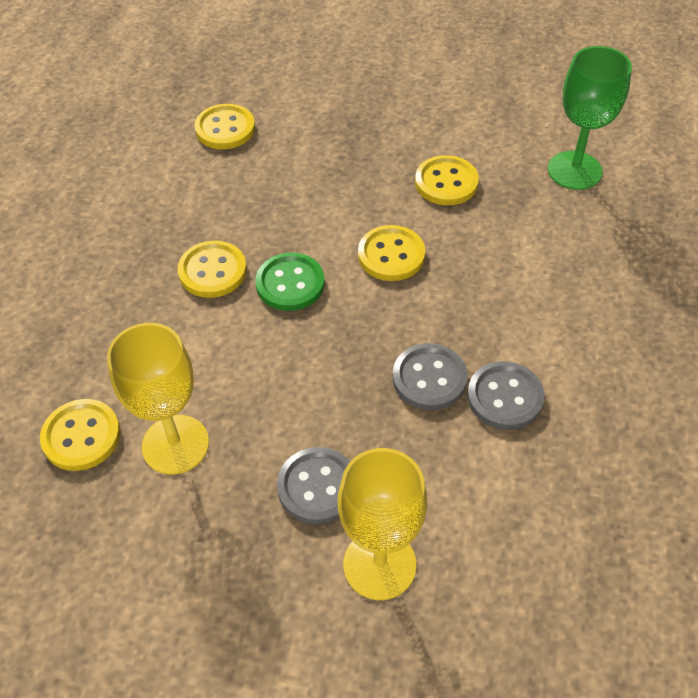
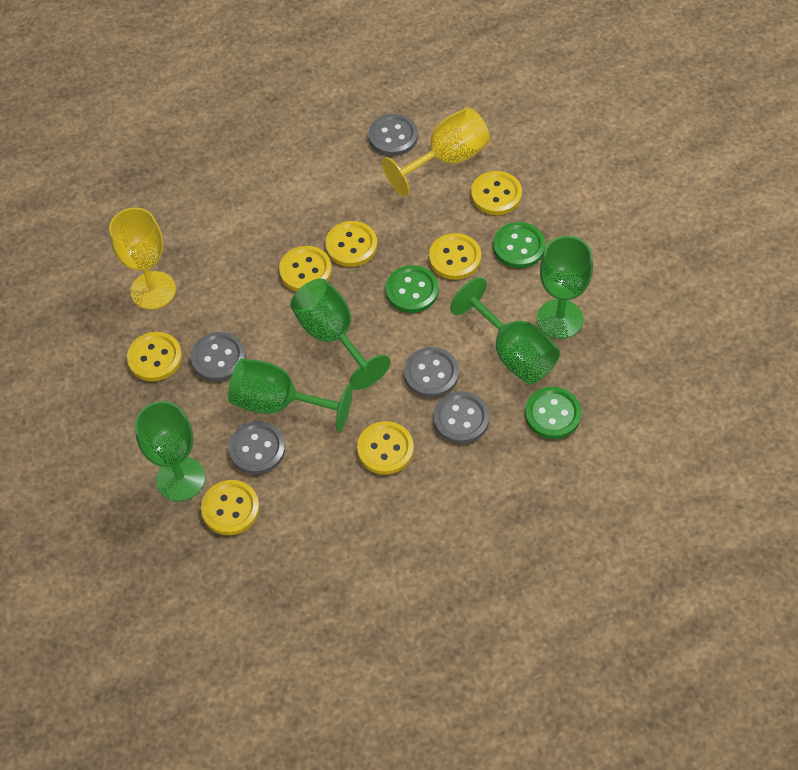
green button: 1 -> 3
green goblet: 1 -> 5
grey button: 3 -> 5
yellow button: 5 -> 7

